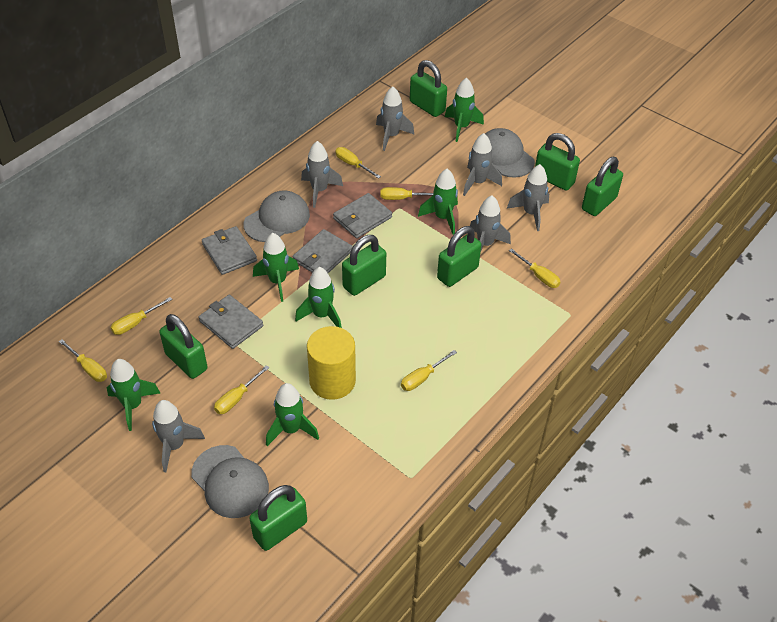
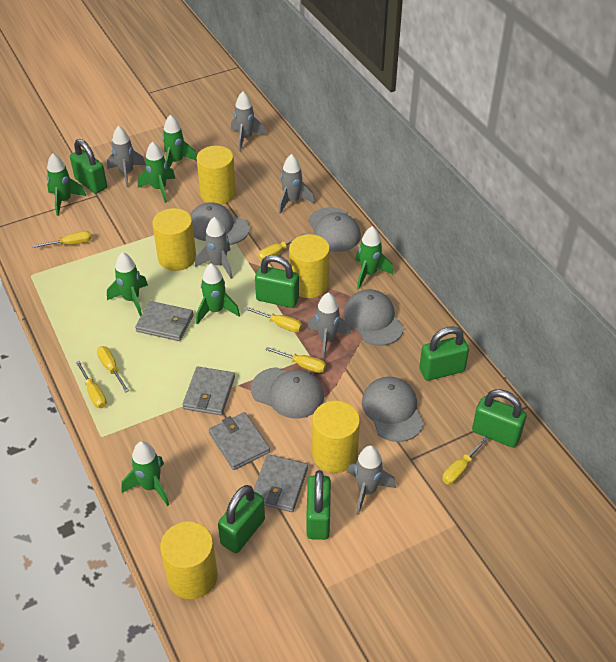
green padlock: 7 -> 6
green rocket: 6 -> 7
grey cap: 3 -> 5
yellow cylinder: 1 -> 5

